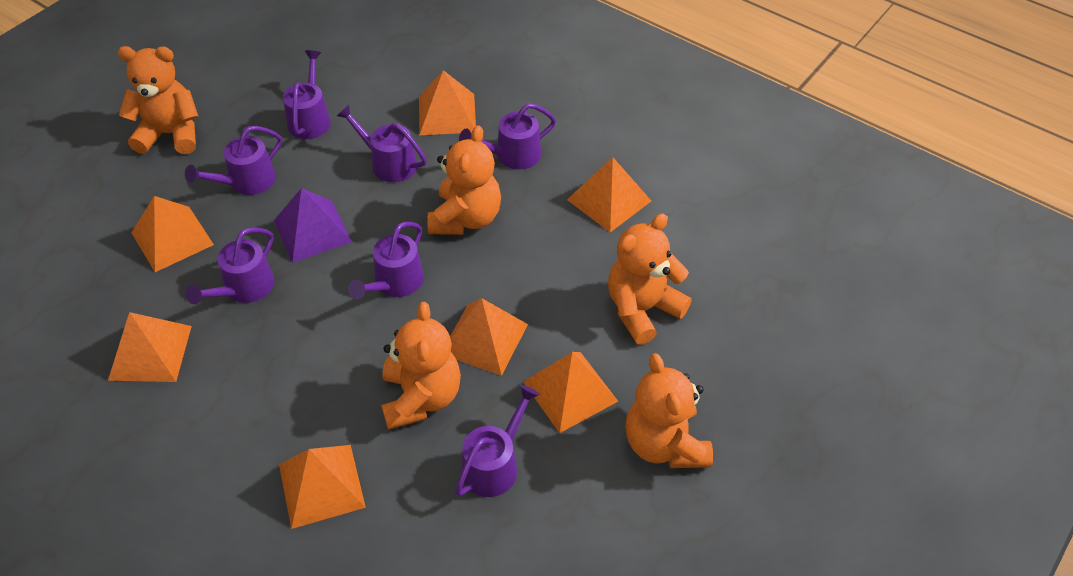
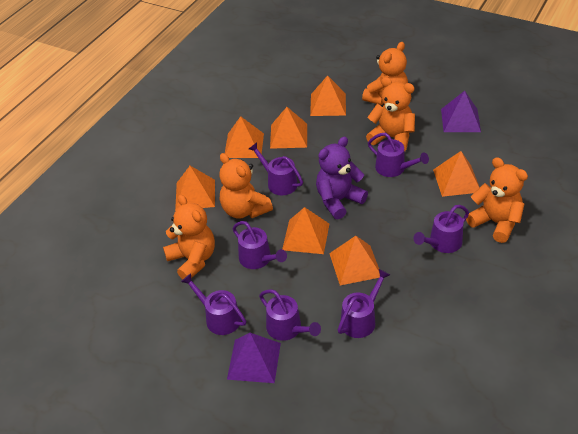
purple pyramid: 1 -> 2
purple teddy bear: 0 -> 1

